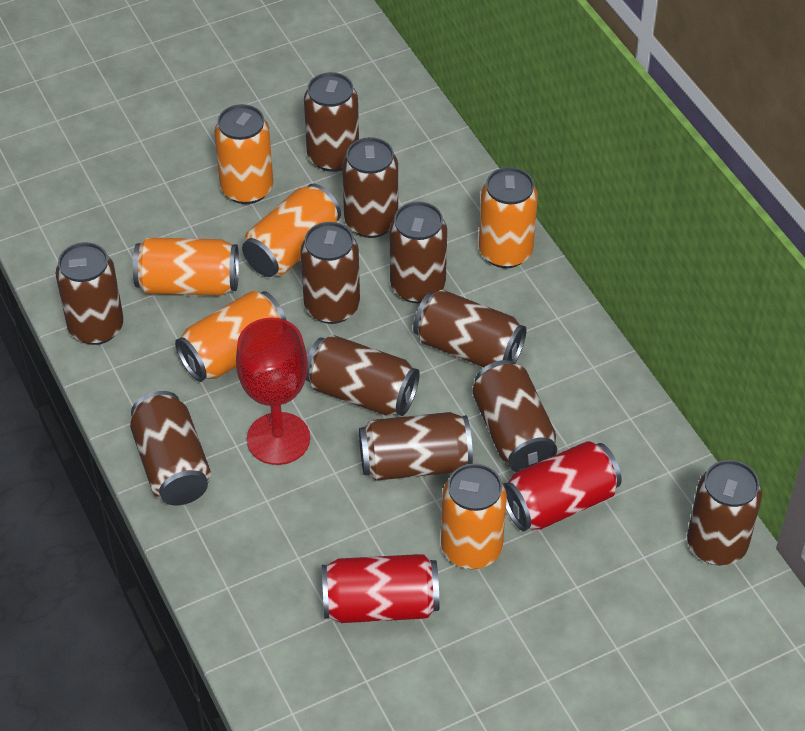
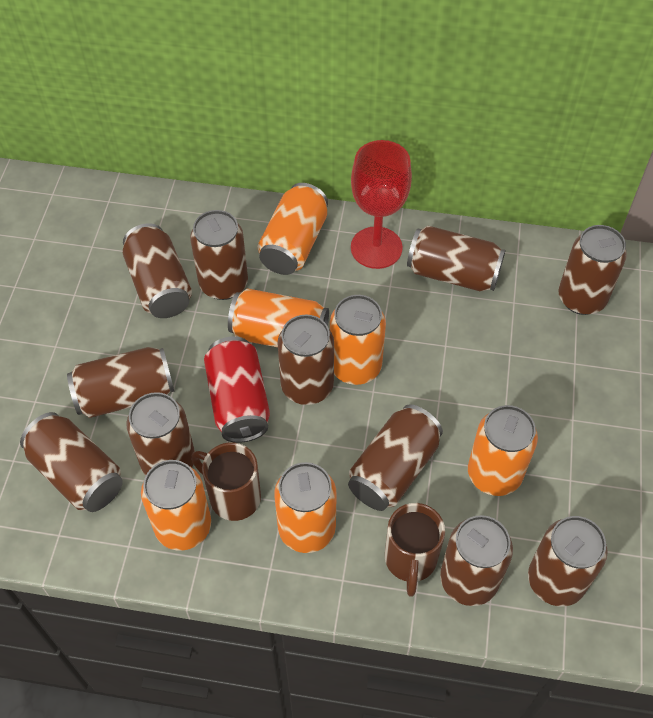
brown mug: 0 -> 2
red can: 2 -> 1

